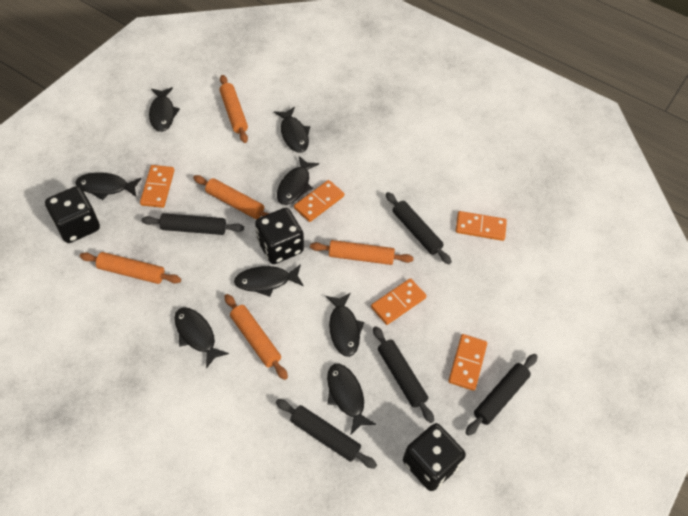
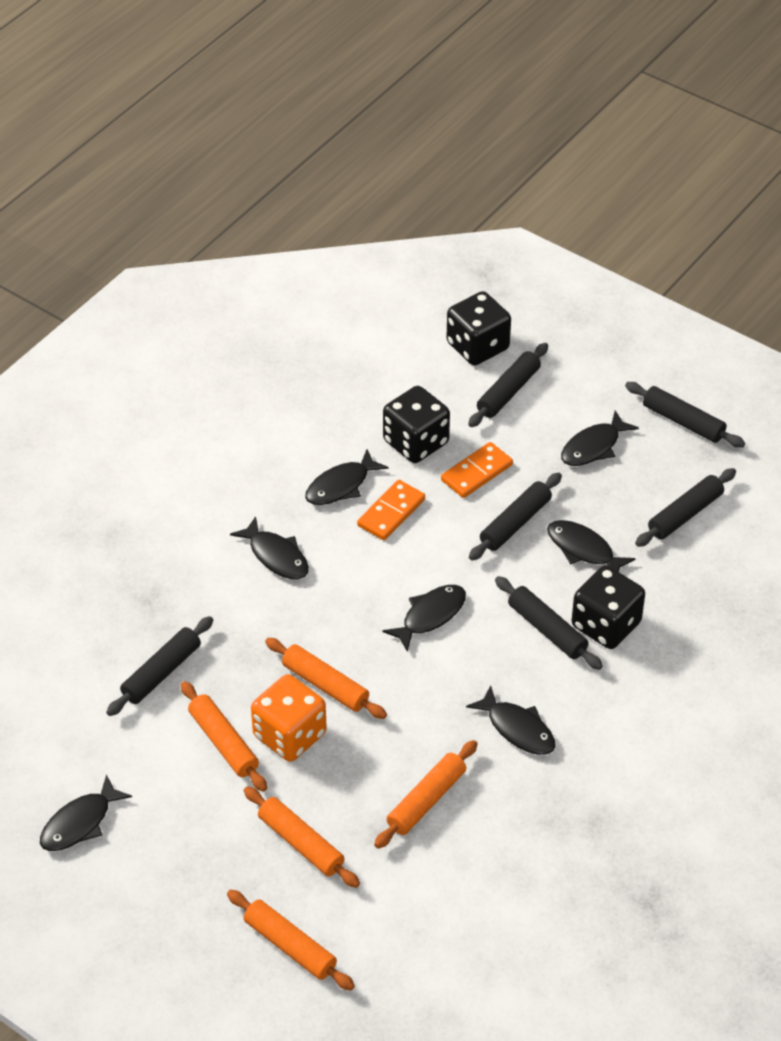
black fish: 8 -> 7
black rolling pin: 5 -> 6
orange dice: 0 -> 1
orange domino: 5 -> 2

